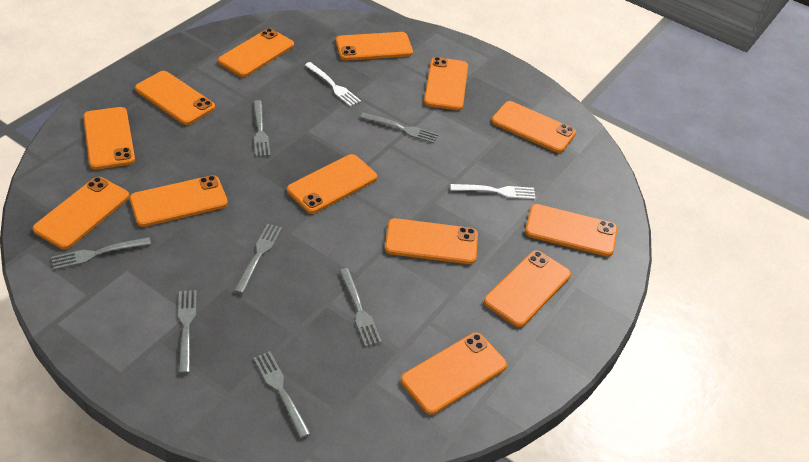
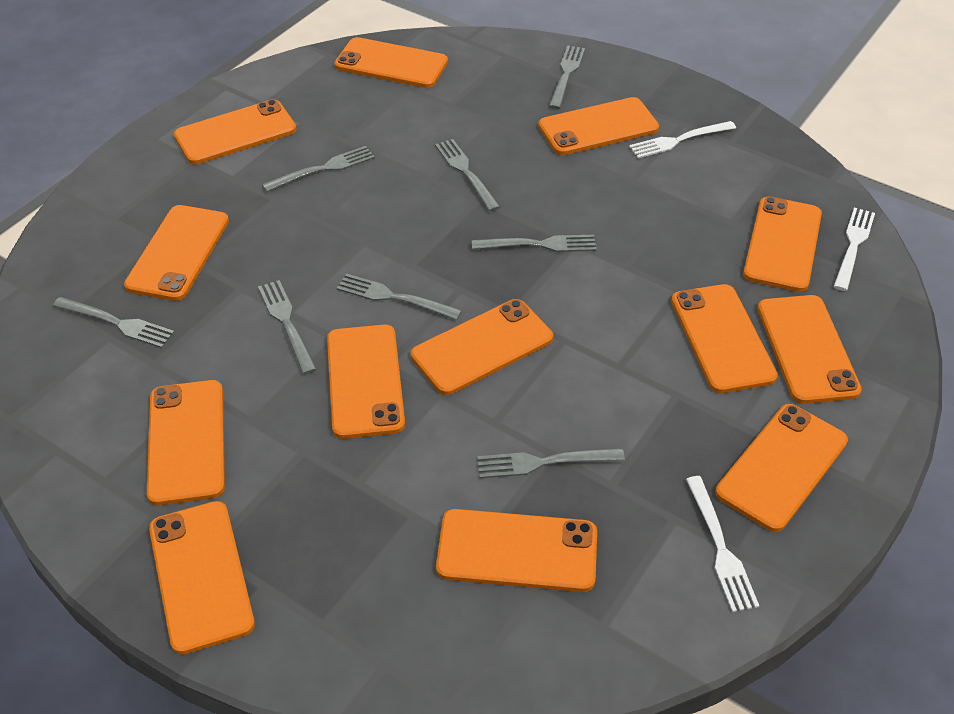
grey fork: 7 -> 8
white fork: 2 -> 3

